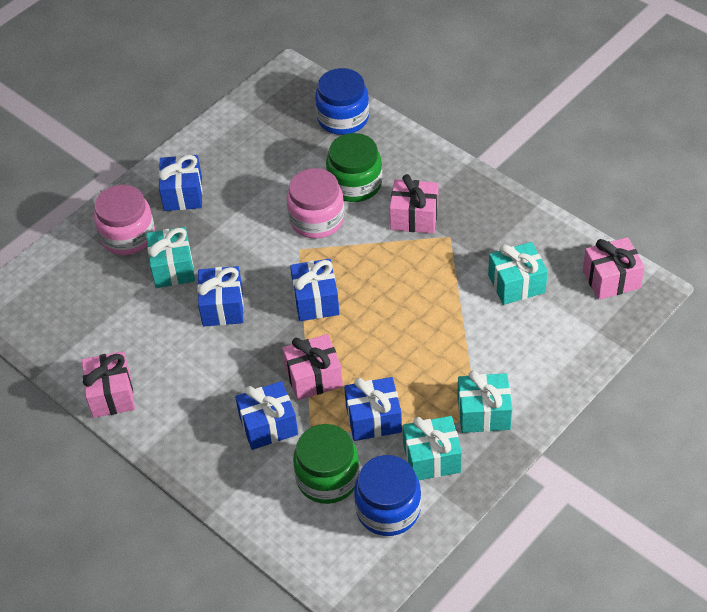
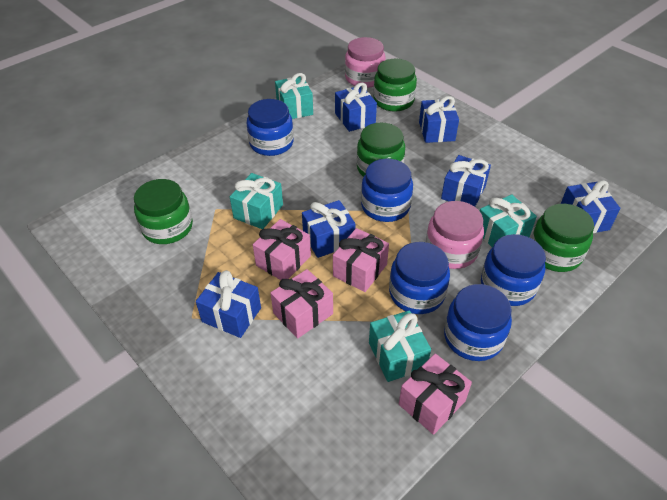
blue gift: 5 -> 6
blue jar: 2 -> 5
green jar: 2 -> 4

